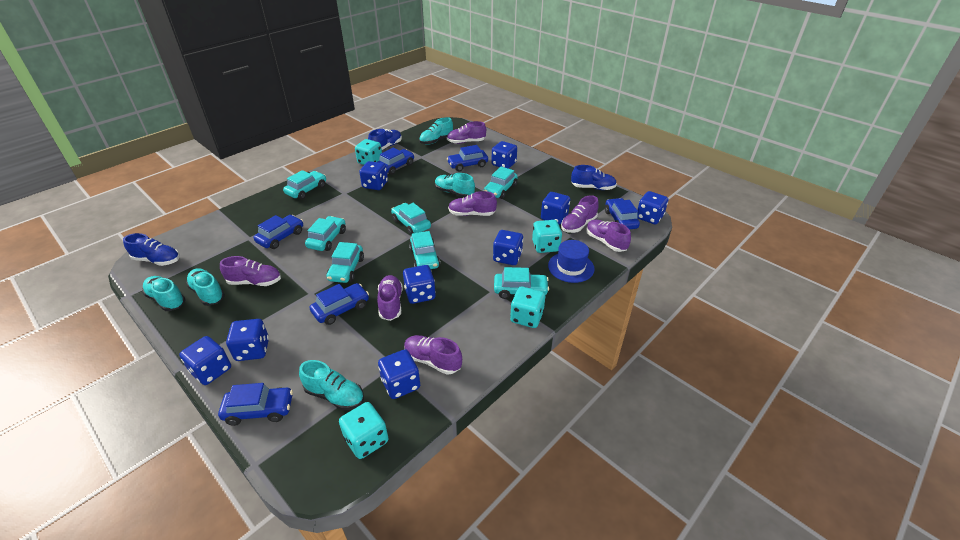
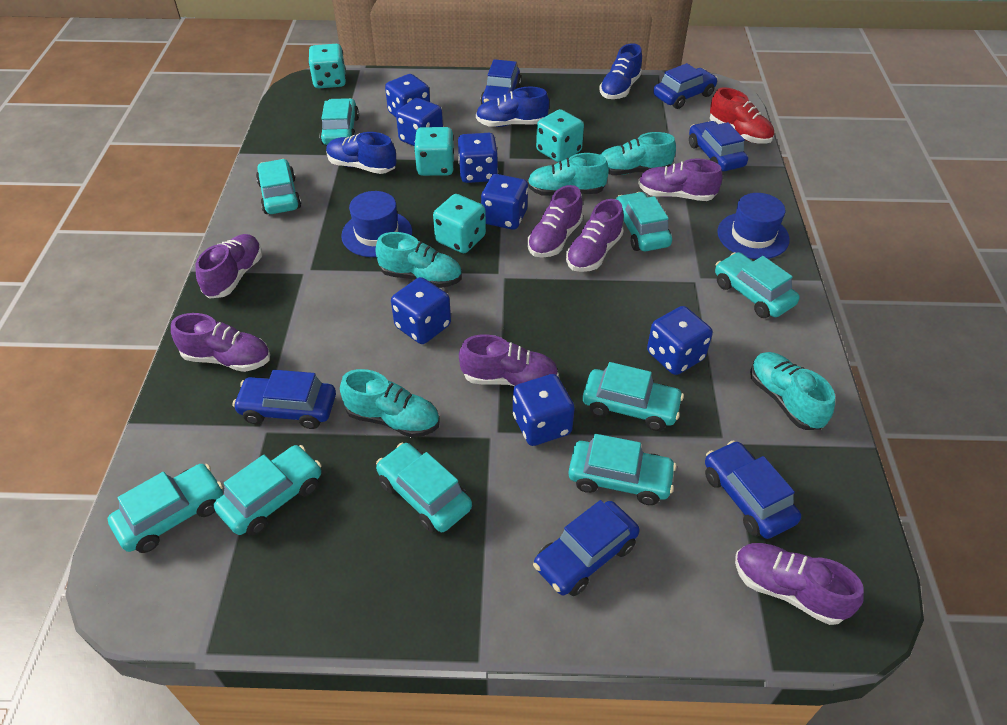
blue dice: 9 -> 7
blue hat: 1 -> 2
red shoe: 0 -> 1
turquoise car: 7 -> 9

